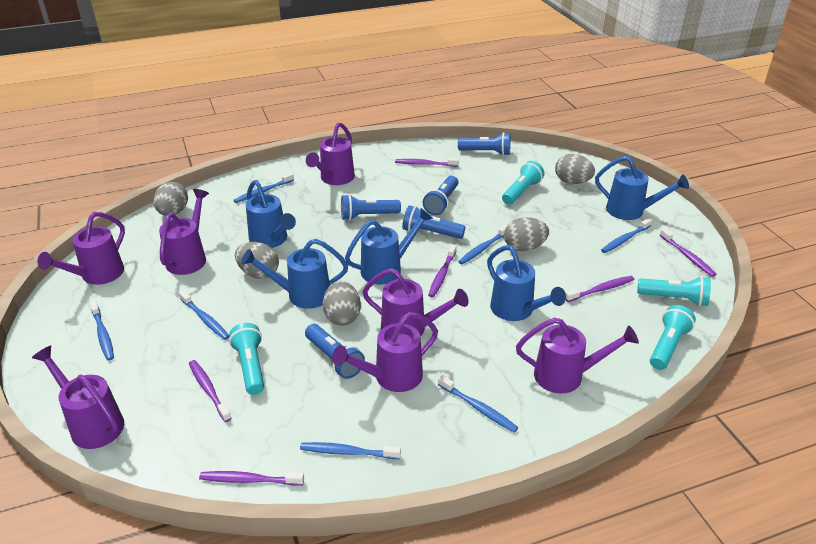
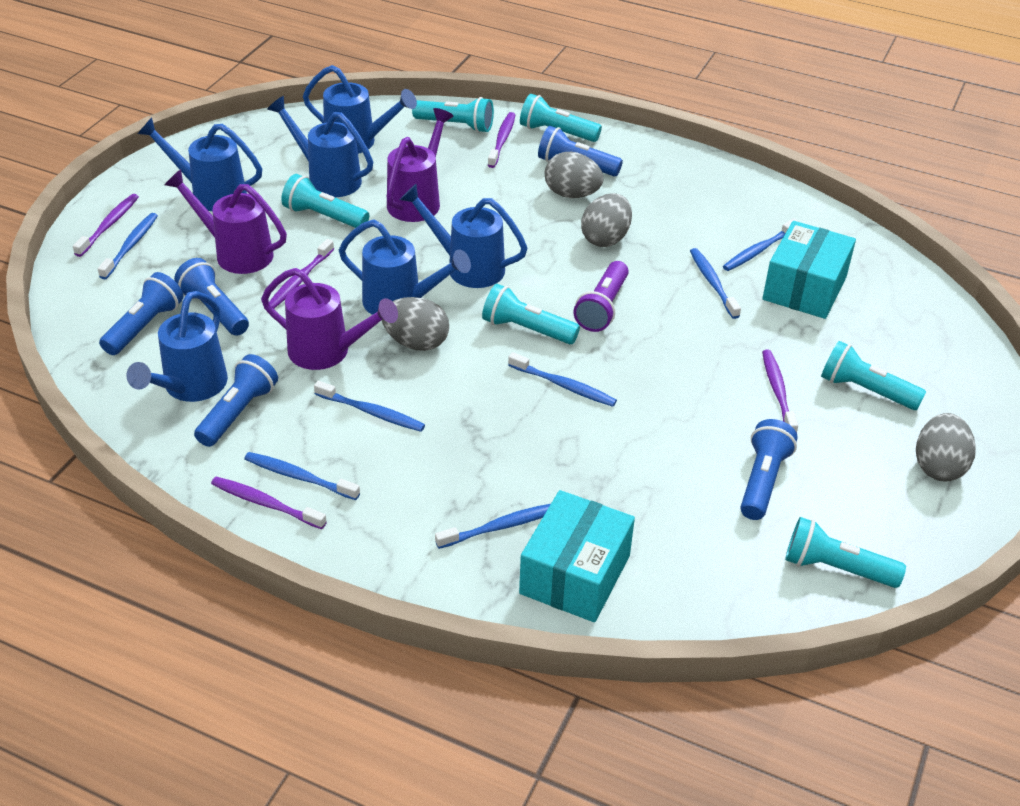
blue watering can: 5 -> 6
grey egg: 5 -> 4
purple flashlight: 0 -> 1
purple toothbrush: 6 -> 5
purple watering can: 7 -> 3
turquoise box: 0 -> 2
turquoise flashlight: 4 -> 6

